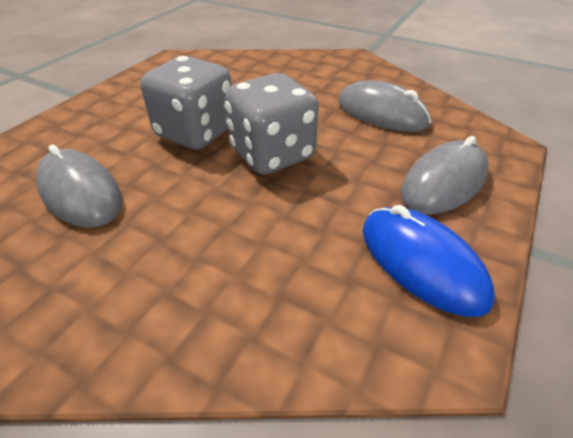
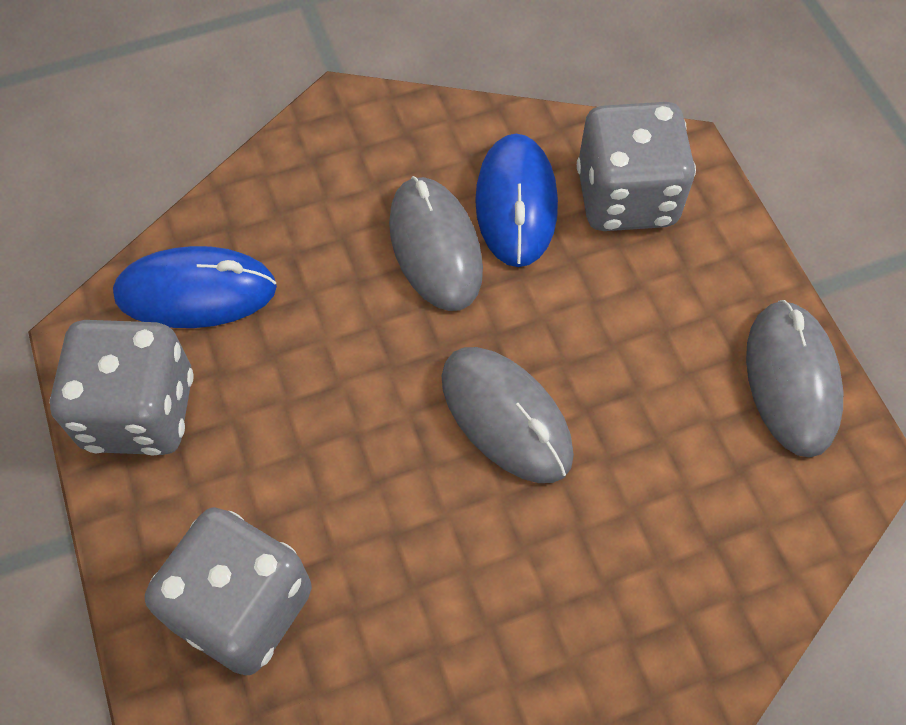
blue mouse: 1 -> 2
grey dice: 2 -> 3

